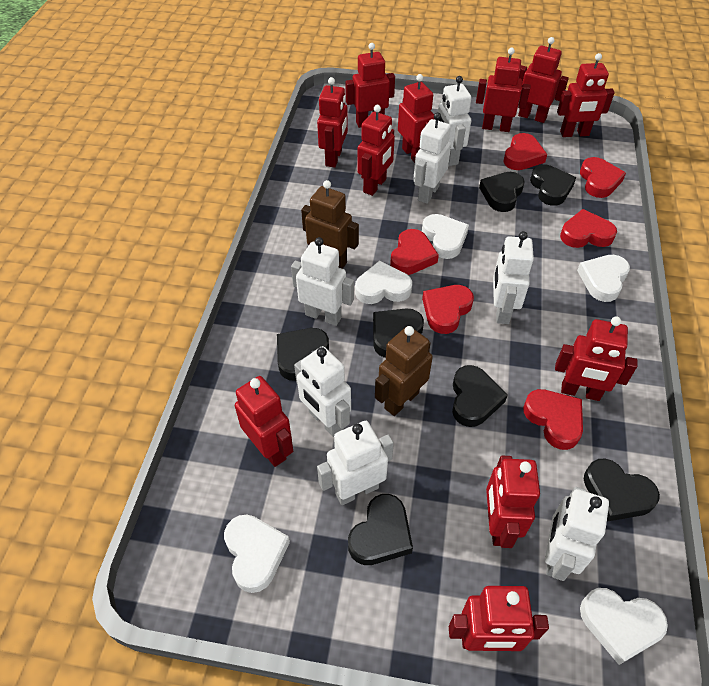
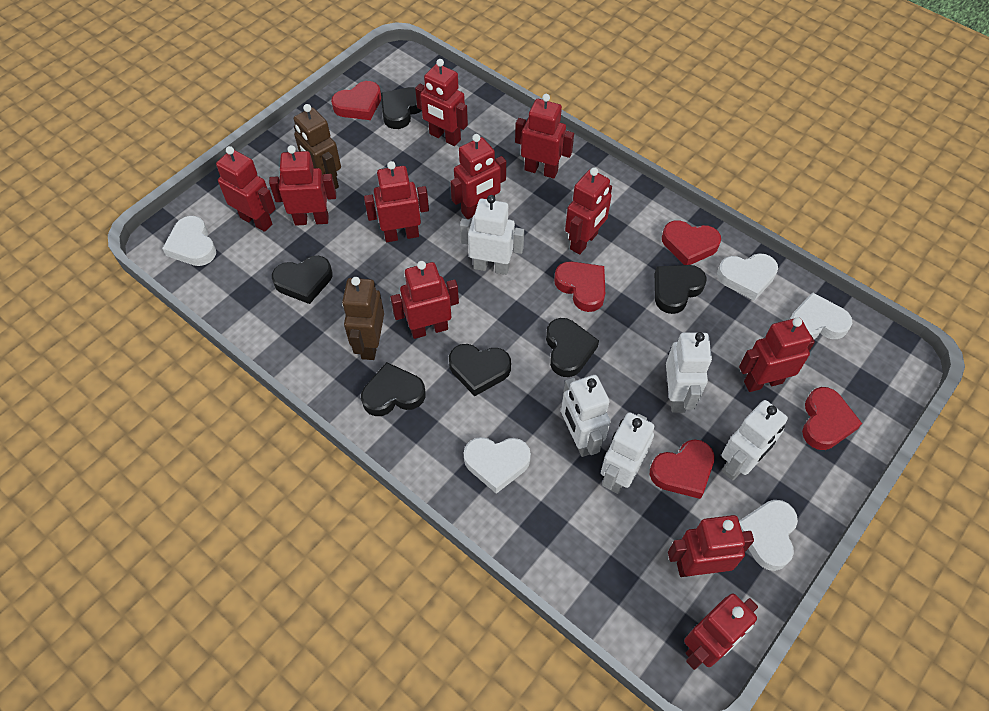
black heart: 7 -> 6
red heart: 6 -> 5
white robot: 7 -> 5

